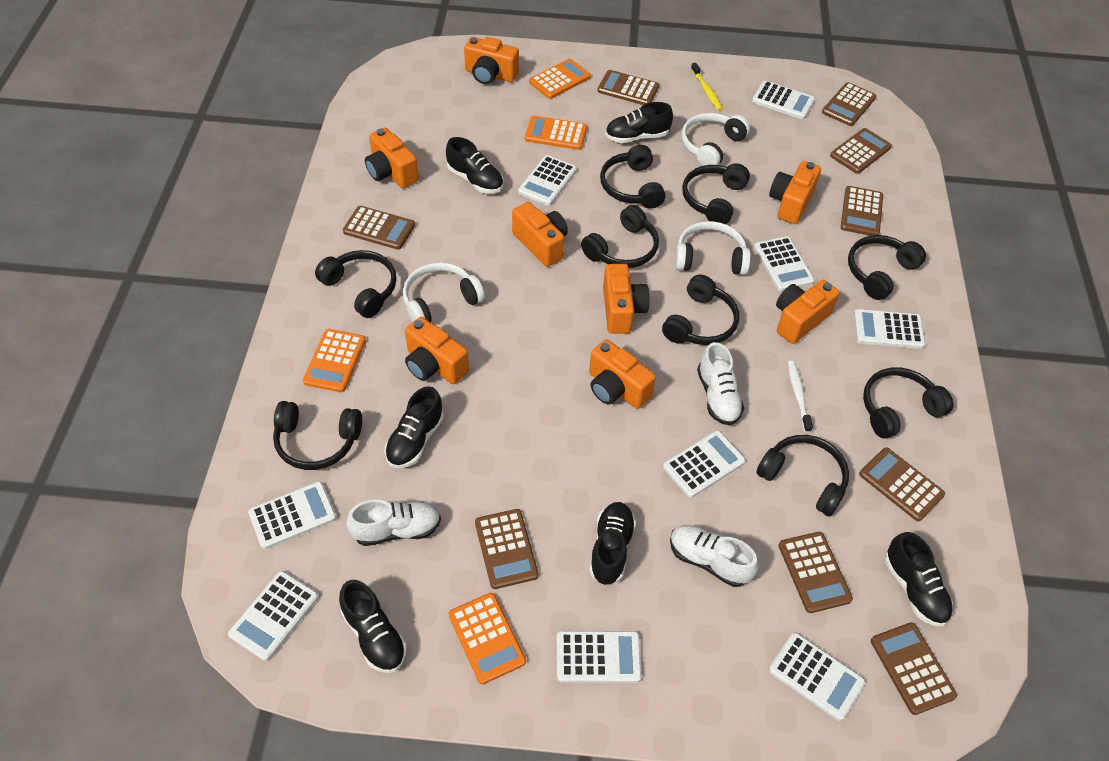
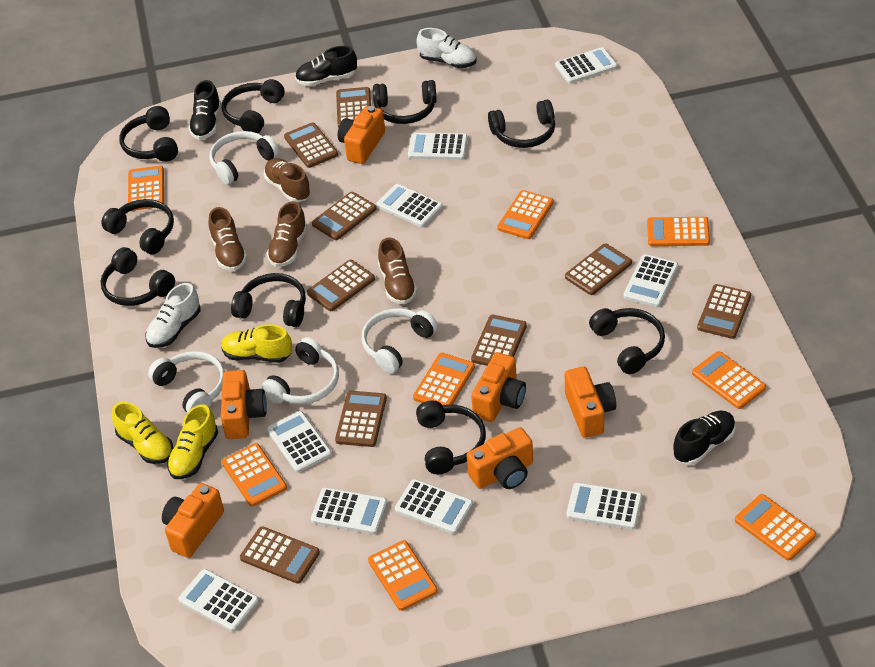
black shoe: 6 -> 3
brown shoe: 0 -> 4
orange calculator: 4 -> 8
orange camera: 8 -> 6
white headphones: 3 -> 4
white shoe: 3 -> 2
white toothbrush: 1 -> 0
yellow shoe: 0 -> 3
yellow toothbrush: 1 -> 0

